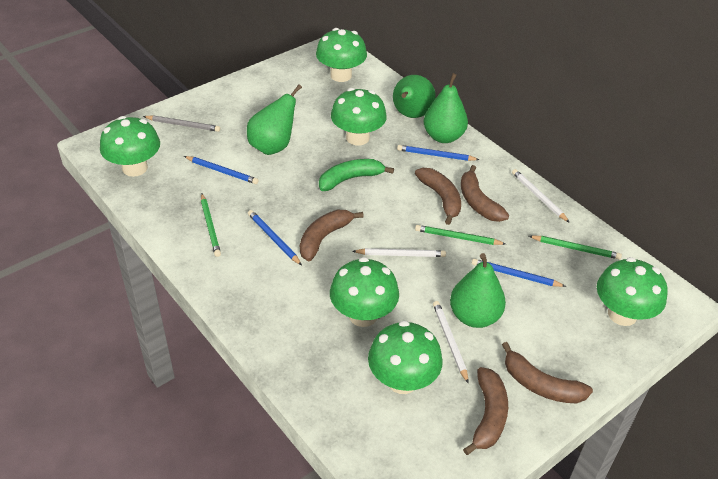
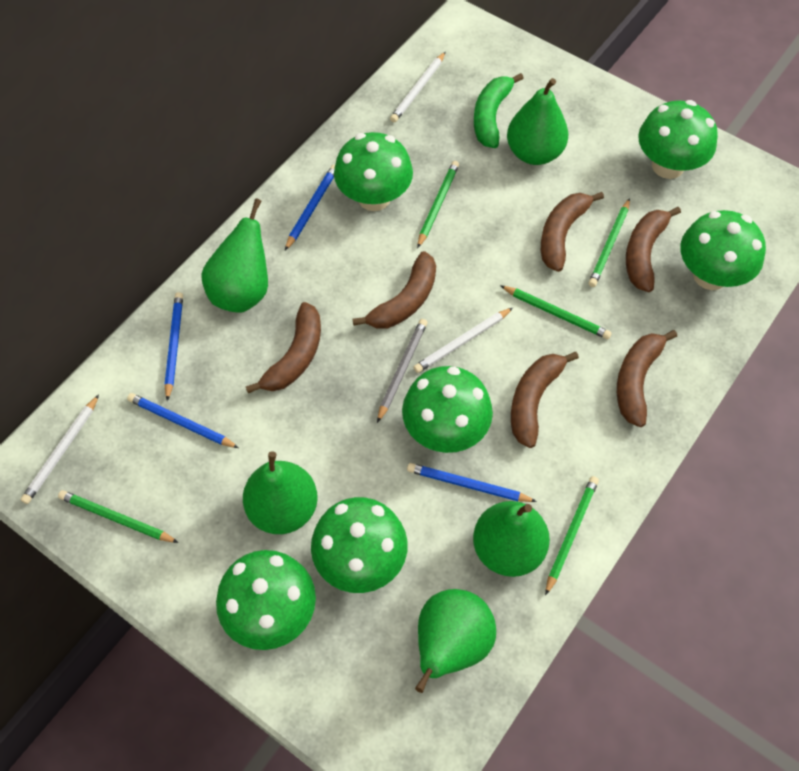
brown banana: 5 -> 6
green pear: 4 -> 5
green pencil: 3 -> 5

